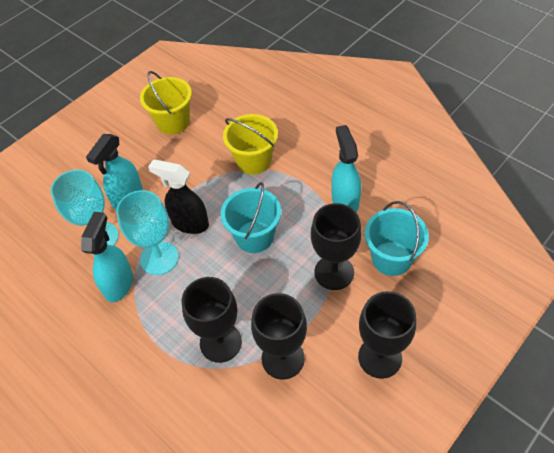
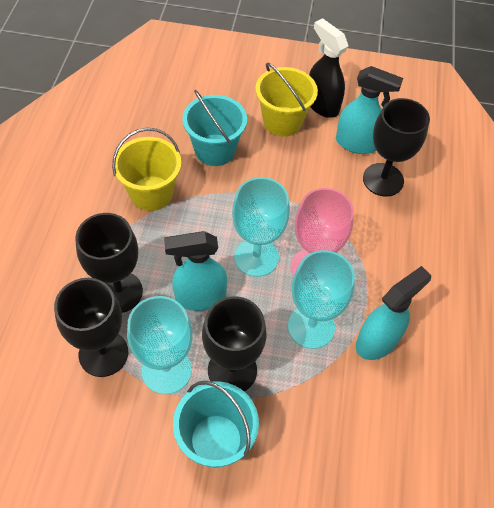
pink goblet: 0 -> 1
turquoise goblet: 2 -> 3

